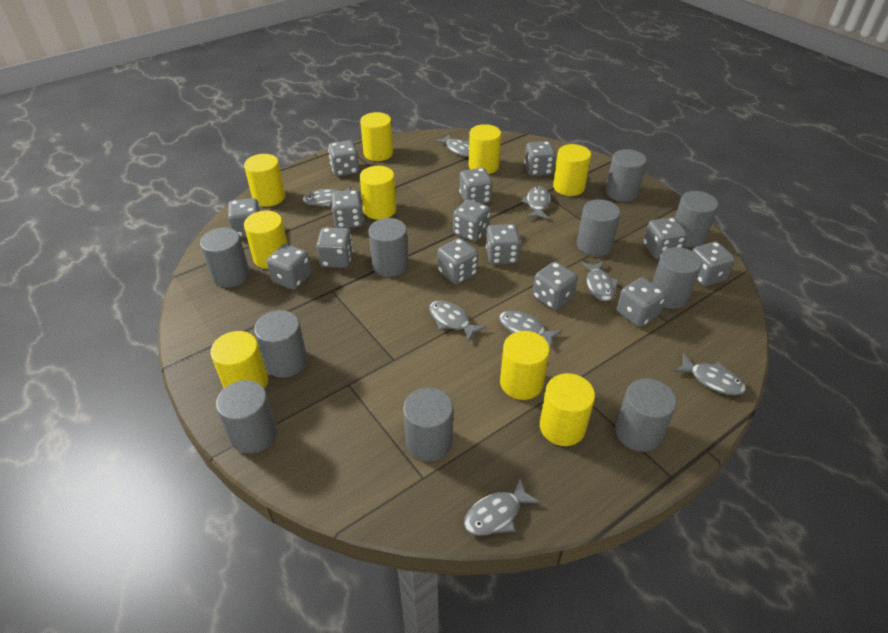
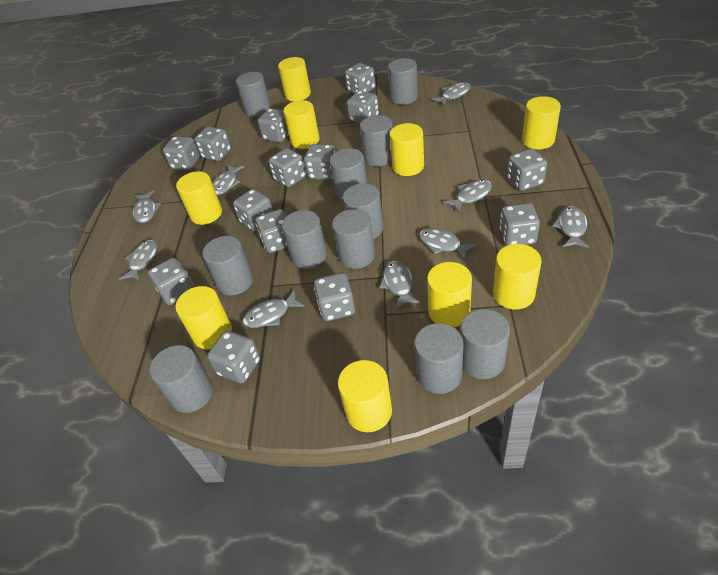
grey cylinder: 10 -> 11
grey fish: 8 -> 9

